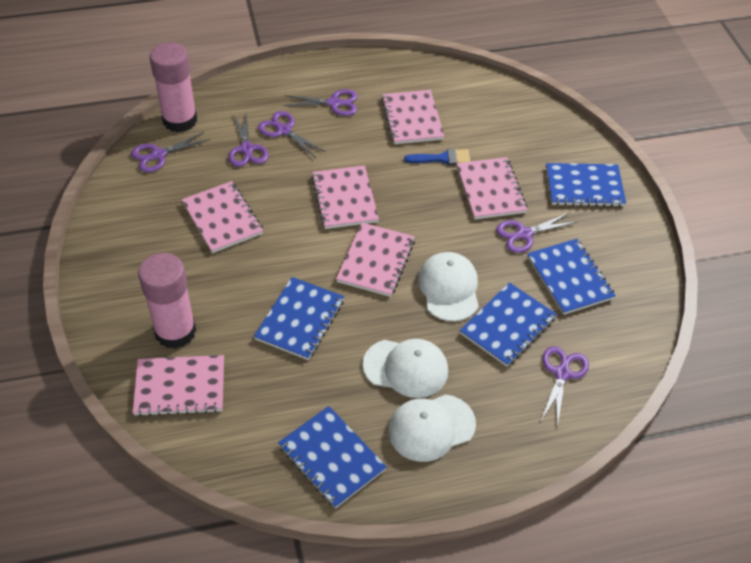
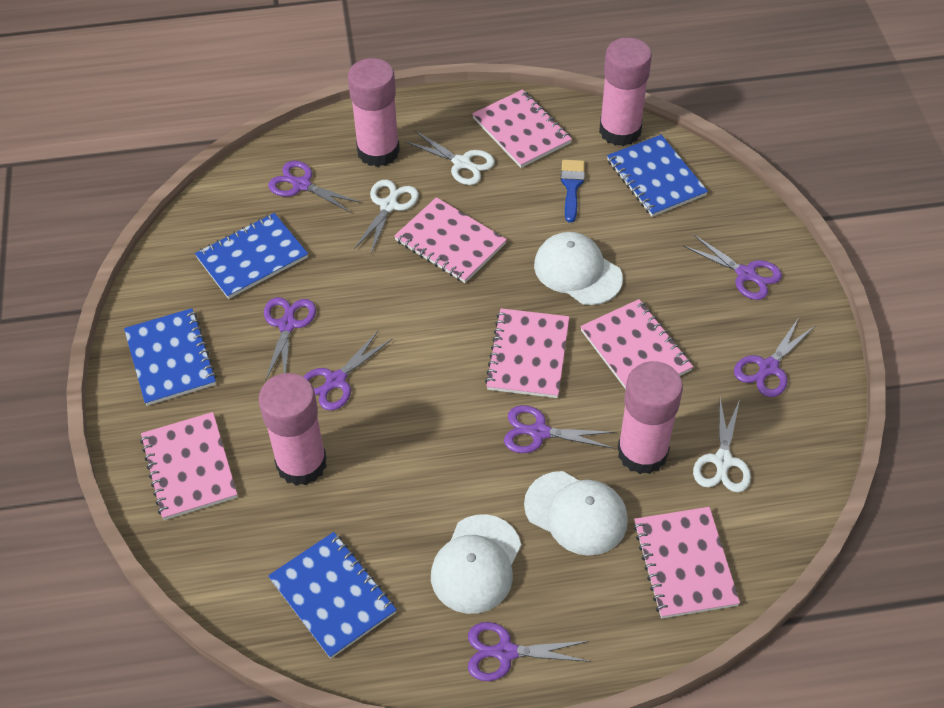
blue notebook: 5 -> 4
pink glue stick: 2 -> 4
purple scissors: 6 -> 7
white scissors: 0 -> 3

